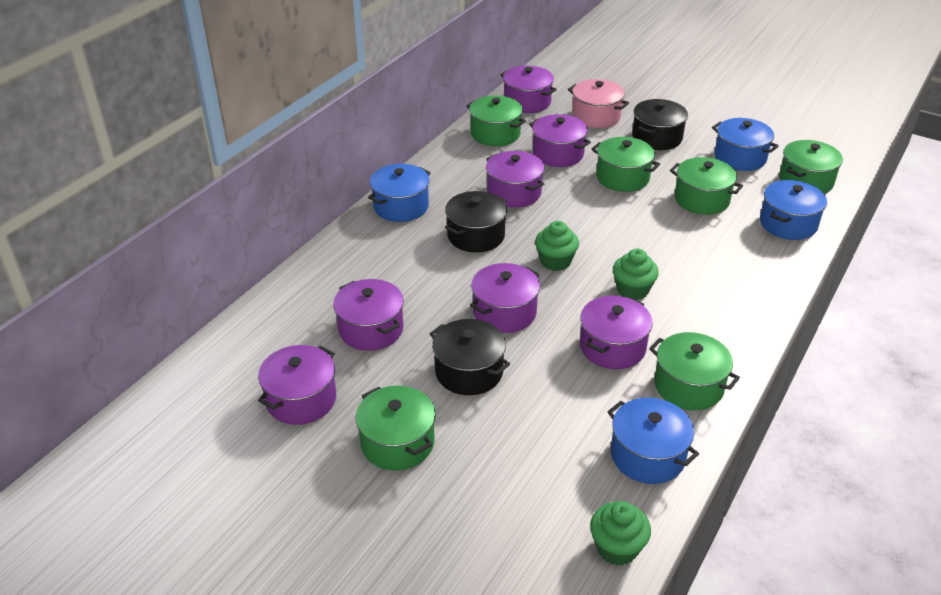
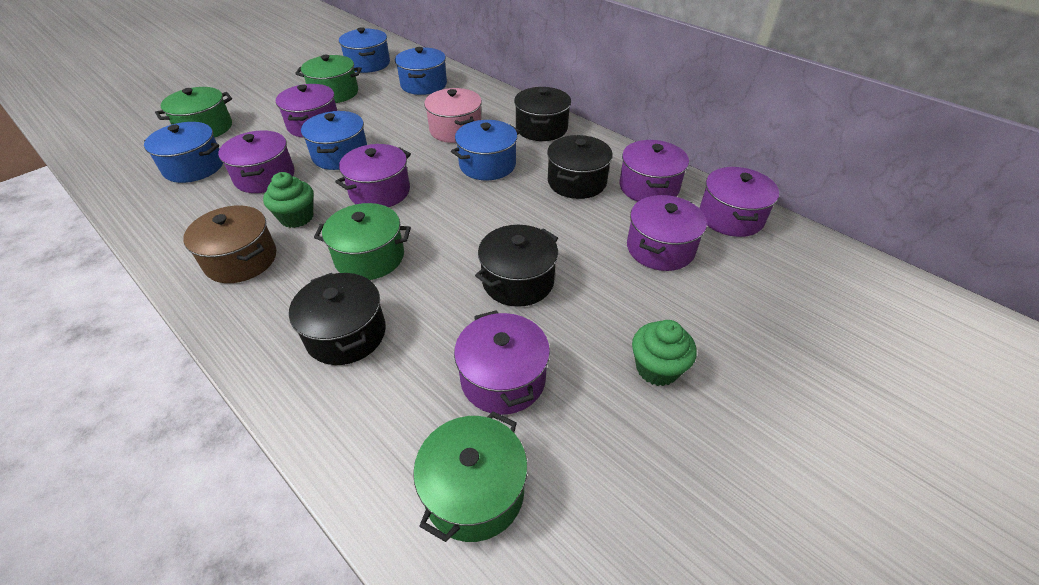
black pot: 3 -> 4
blue pot: 4 -> 5
brown pot: 0 -> 1
green cupcake: 3 -> 2
green pot: 6 -> 4

